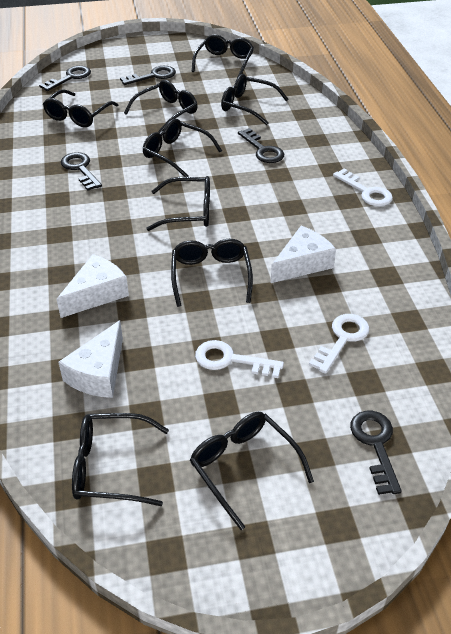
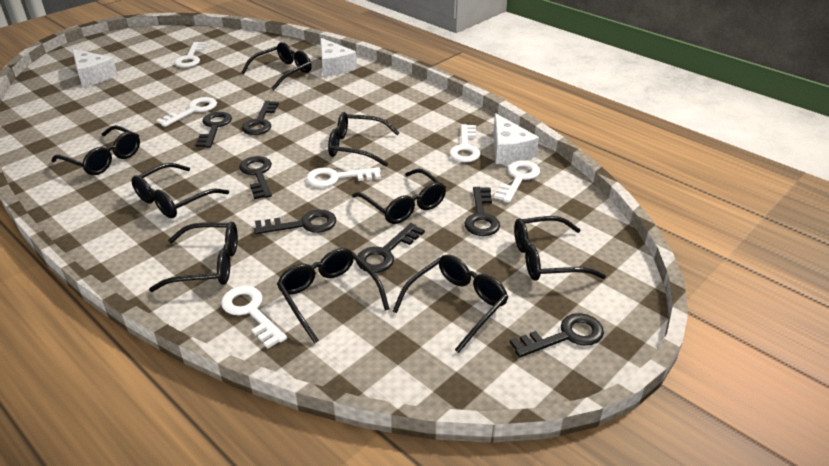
black key: 5 -> 7
white key: 3 -> 6

